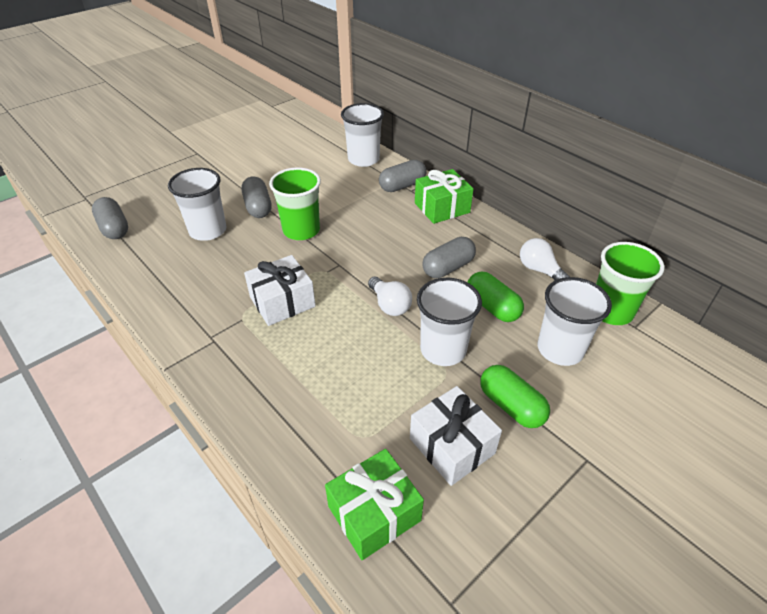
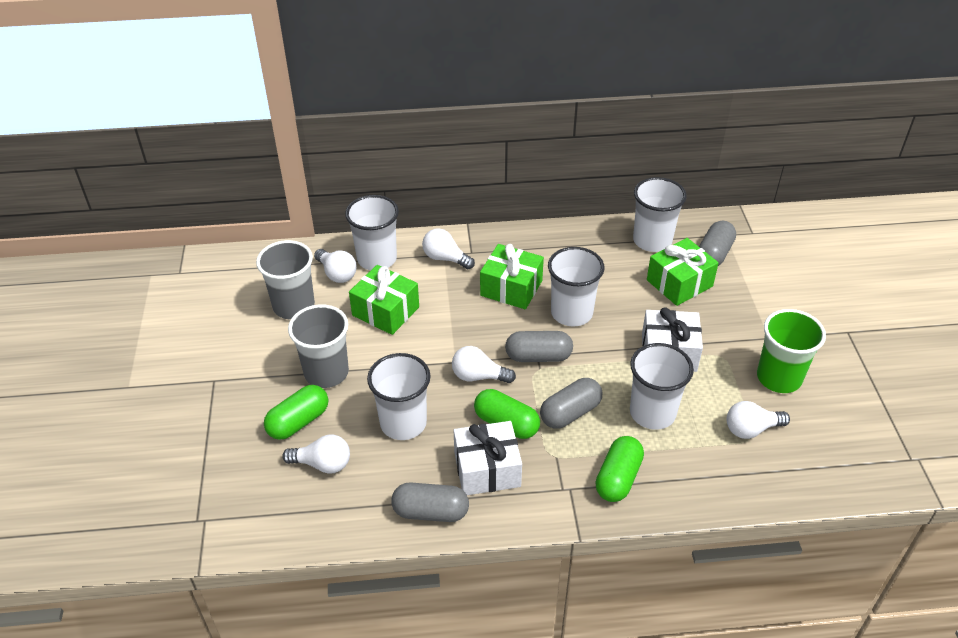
green capsule: 2 -> 3
green cup: 2 -> 1
green gift: 2 -> 3
grey cup: 0 -> 2
white cup: 4 -> 5
white light bulb: 2 -> 5

